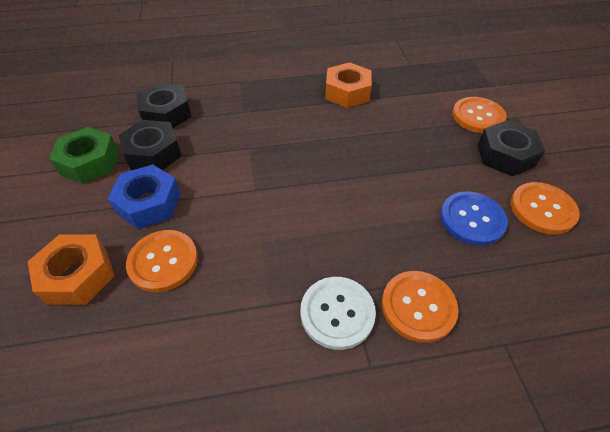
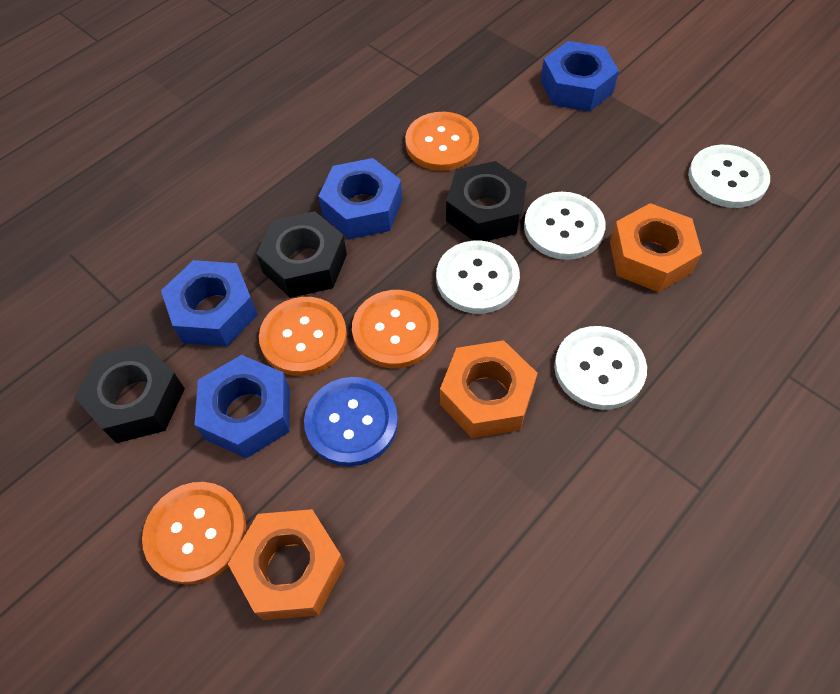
blue nut: 1 -> 4
green nut: 1 -> 0
orange nut: 2 -> 3
white button: 1 -> 4

